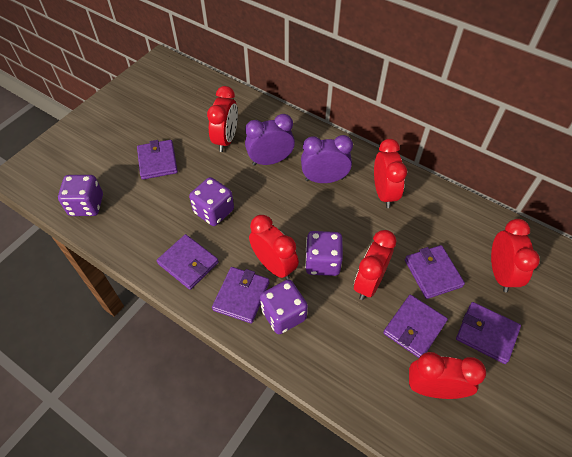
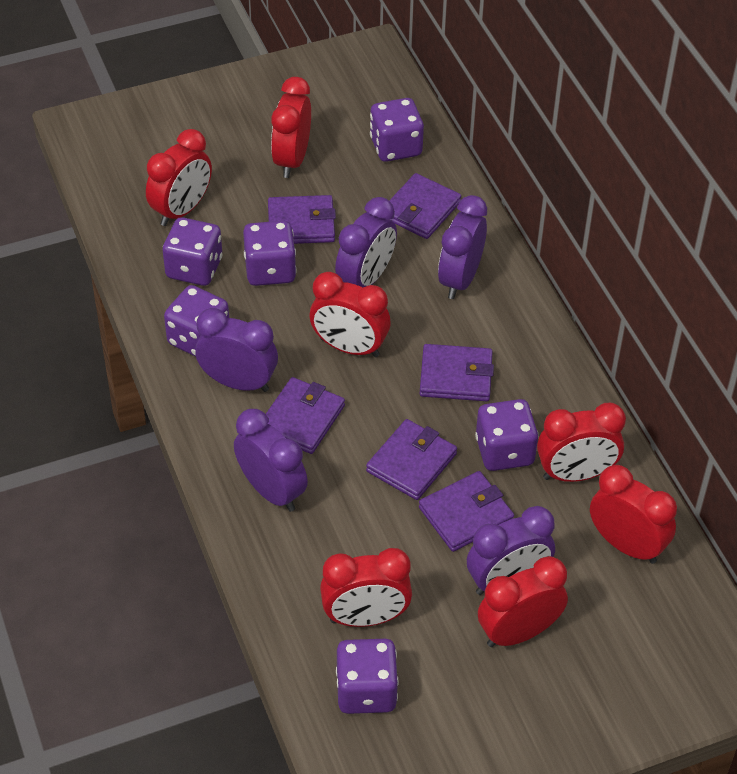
purple clock: 2 -> 5
purple dice: 4 -> 6
red clock: 6 -> 7

